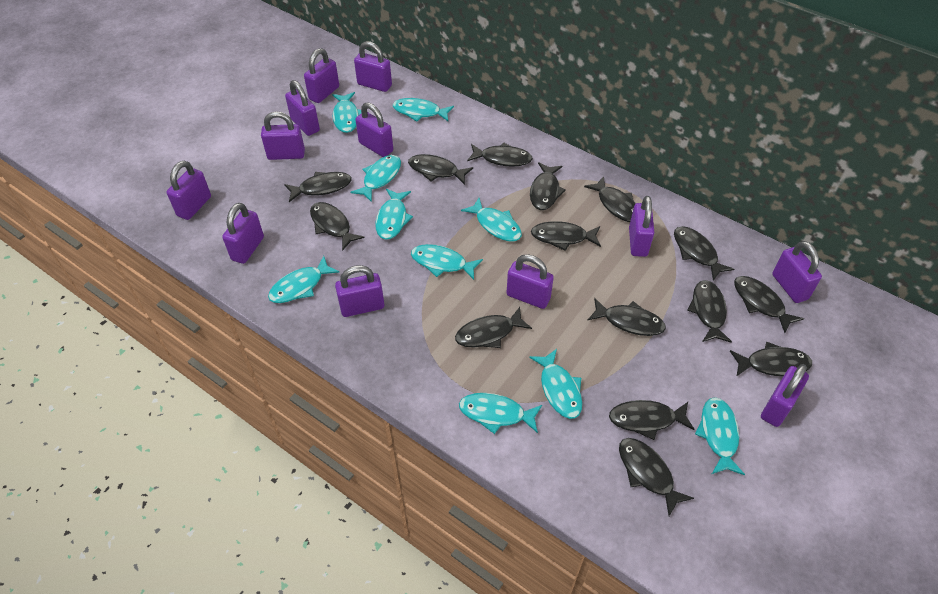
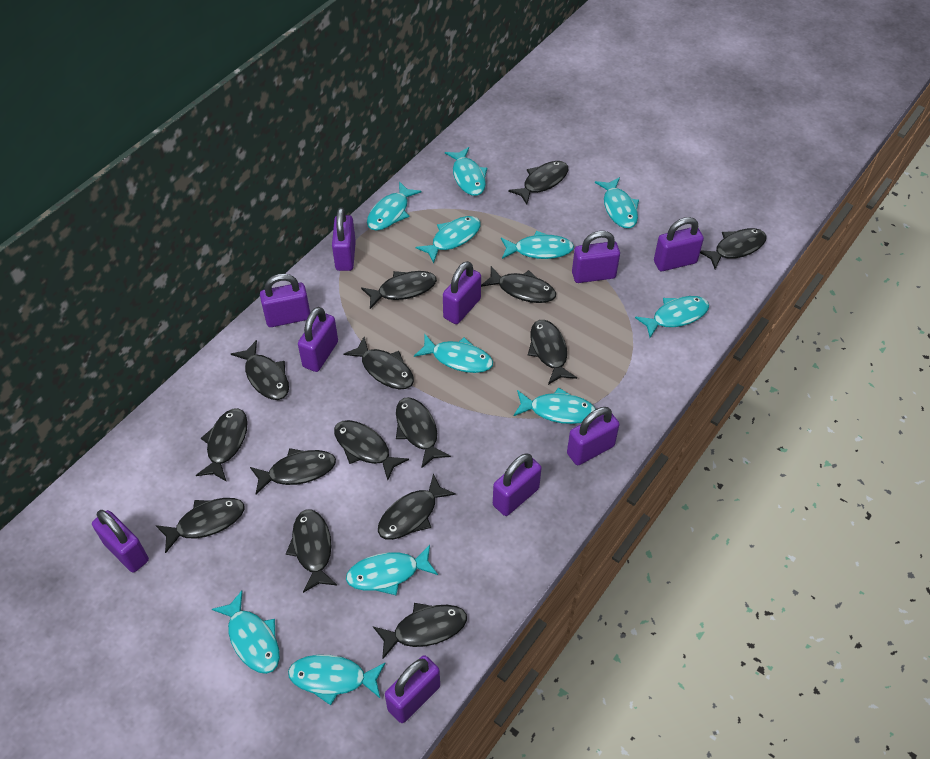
purple padlock: 12 -> 10
turquoise fish: 10 -> 11

